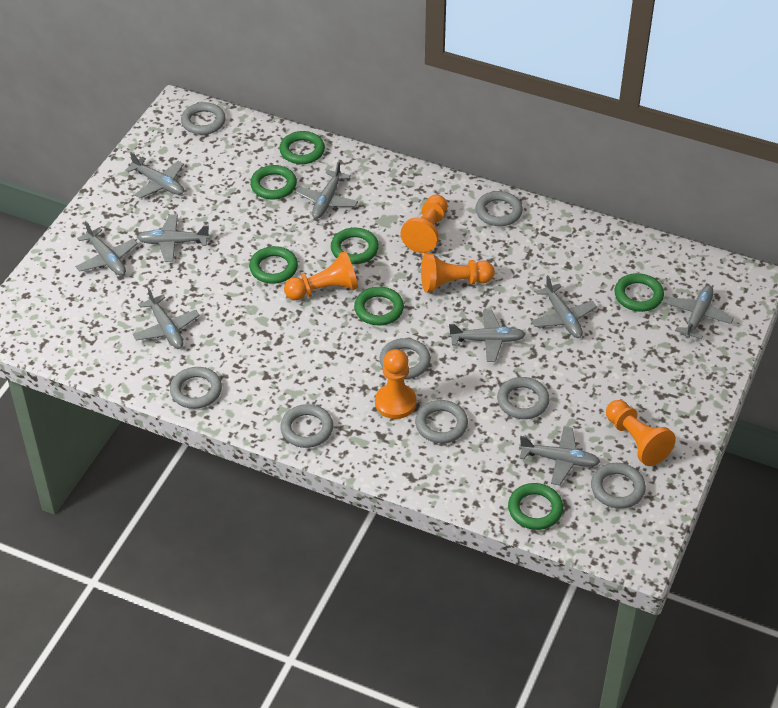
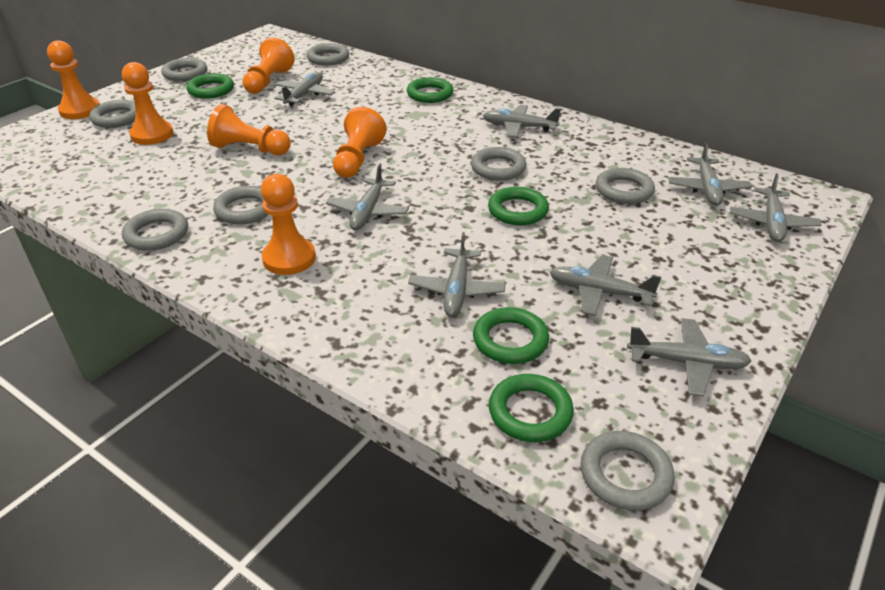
green ring: 7 -> 5
grey plane: 9 -> 8
orange pawn: 5 -> 6

